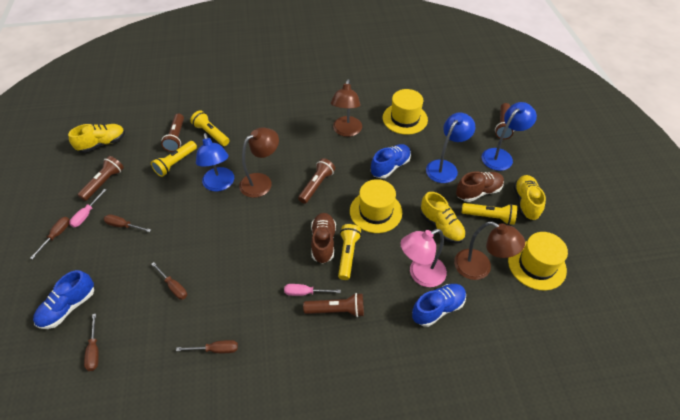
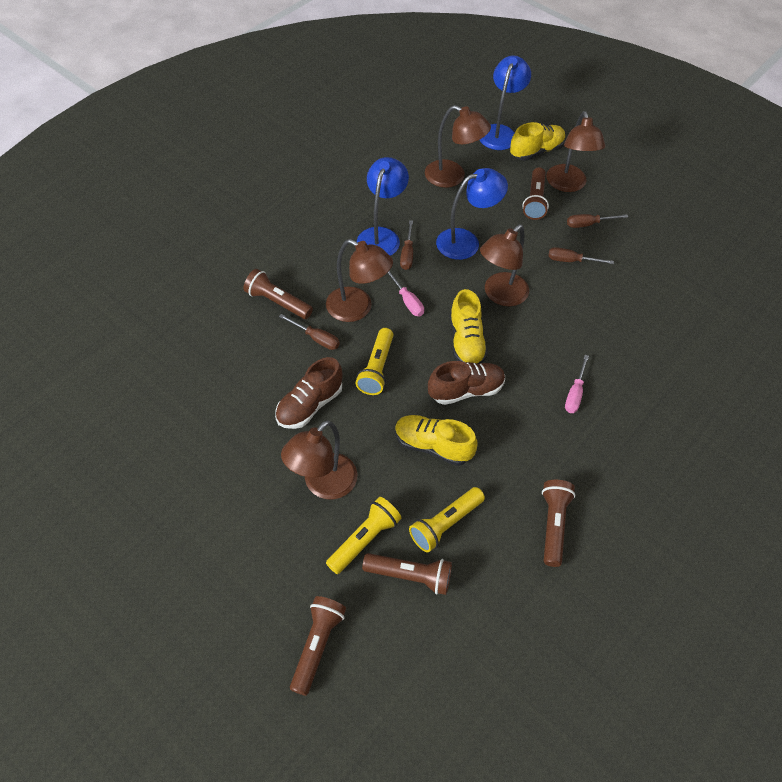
blue shoe: 3 -> 0
brown lamp: 3 -> 5
brown screwdriver: 5 -> 4
pink lamp: 1 -> 0
yellow flashlight: 4 -> 3
yellow hat: 3 -> 0

